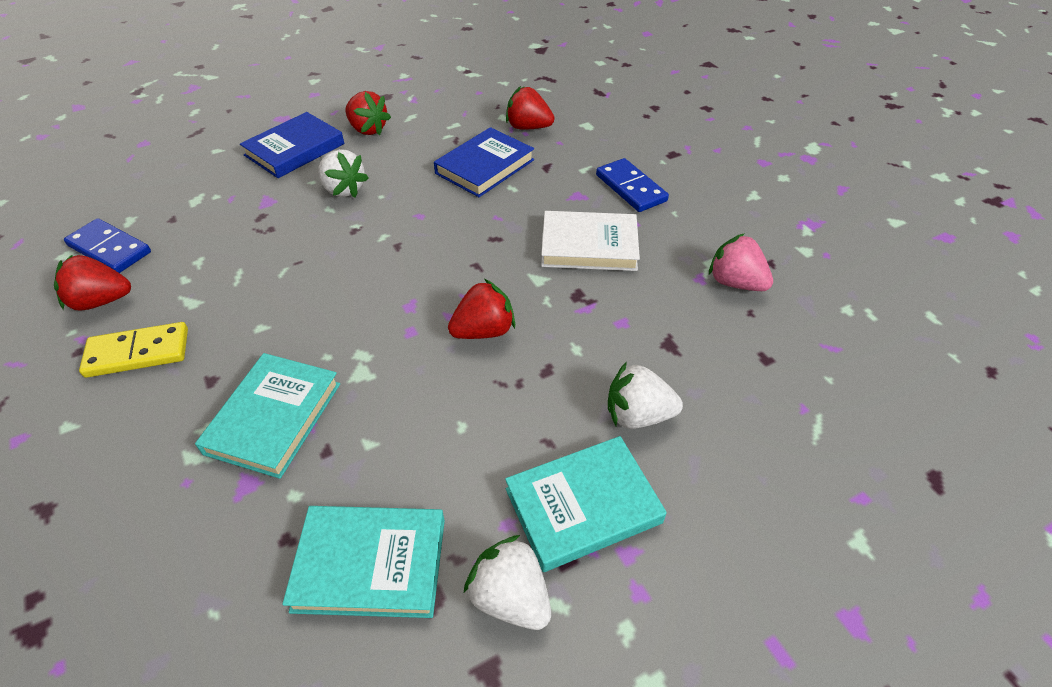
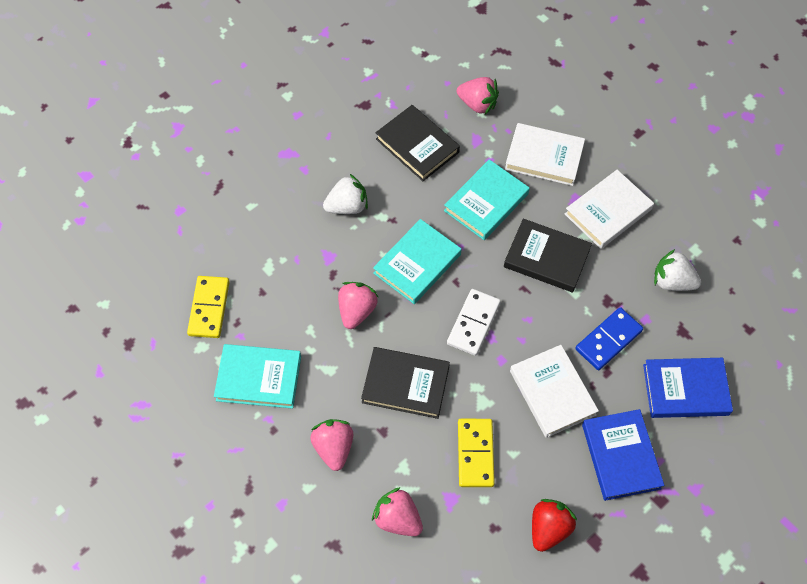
black book: 0 -> 3
blue domino: 2 -> 1
pink strawberry: 1 -> 4
red strawberry: 4 -> 1
white book: 1 -> 3
white domino: 0 -> 1
white strawberry: 3 -> 2
yellow domino: 1 -> 2

